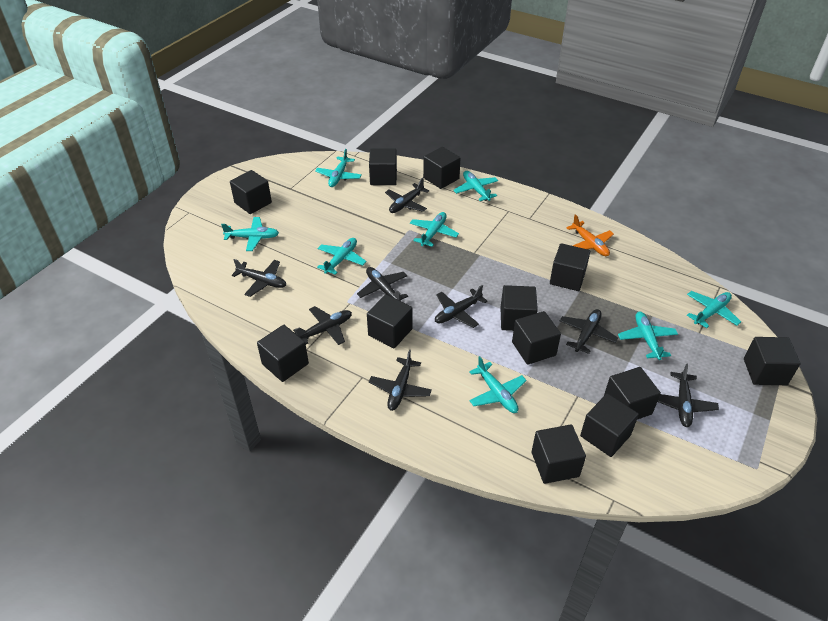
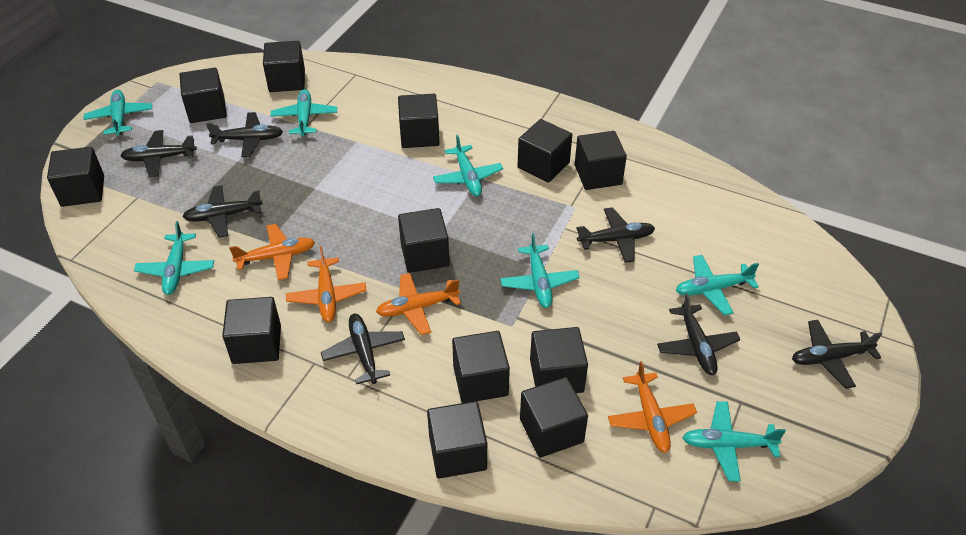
black plane: 8 -> 7
orange plane: 1 -> 4
turquoise plane: 8 -> 7

